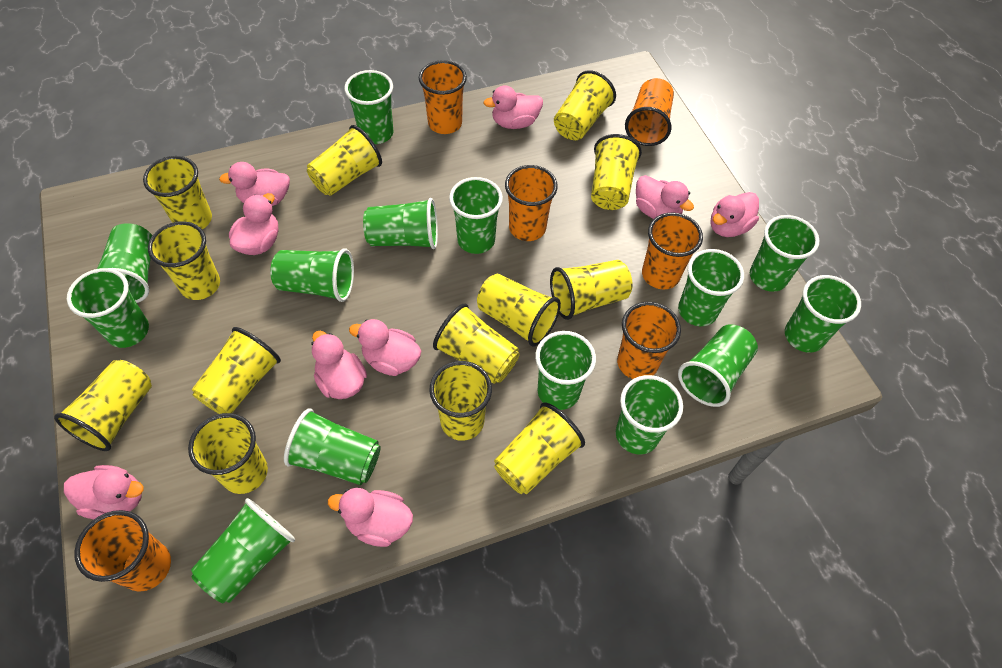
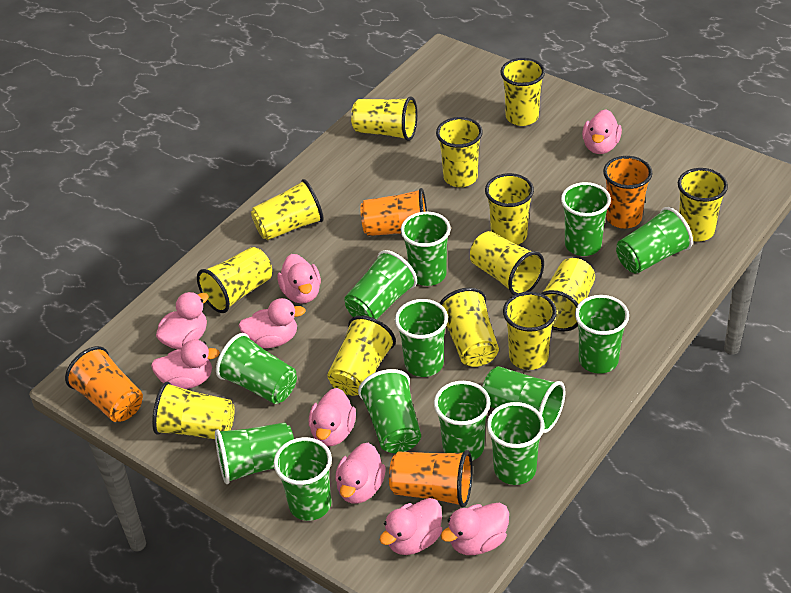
green cup: 14 -> 13
orange cup: 6 -> 4

